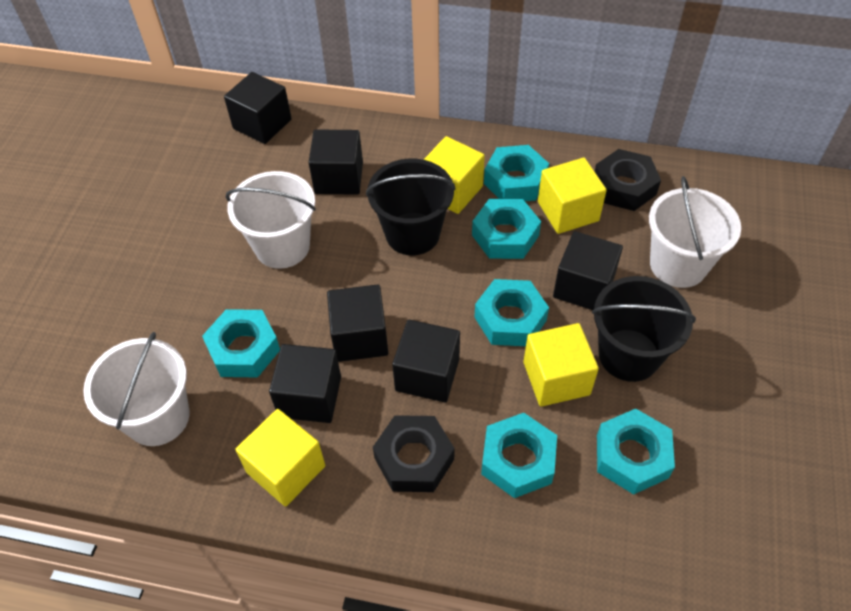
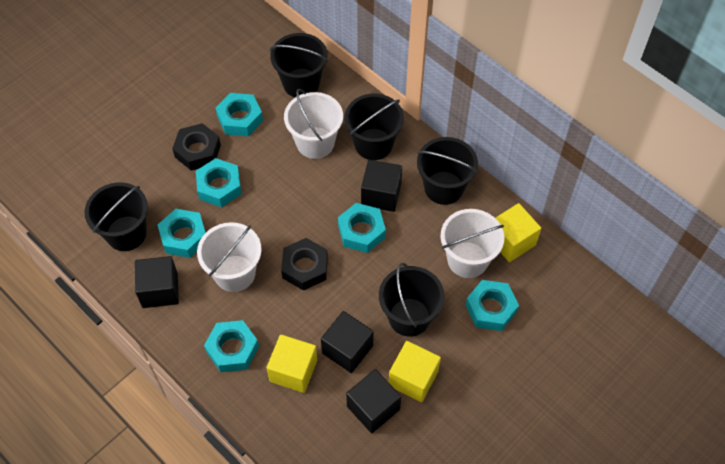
black bucket: 2 -> 5
black cube: 6 -> 4
yellow cube: 4 -> 3

